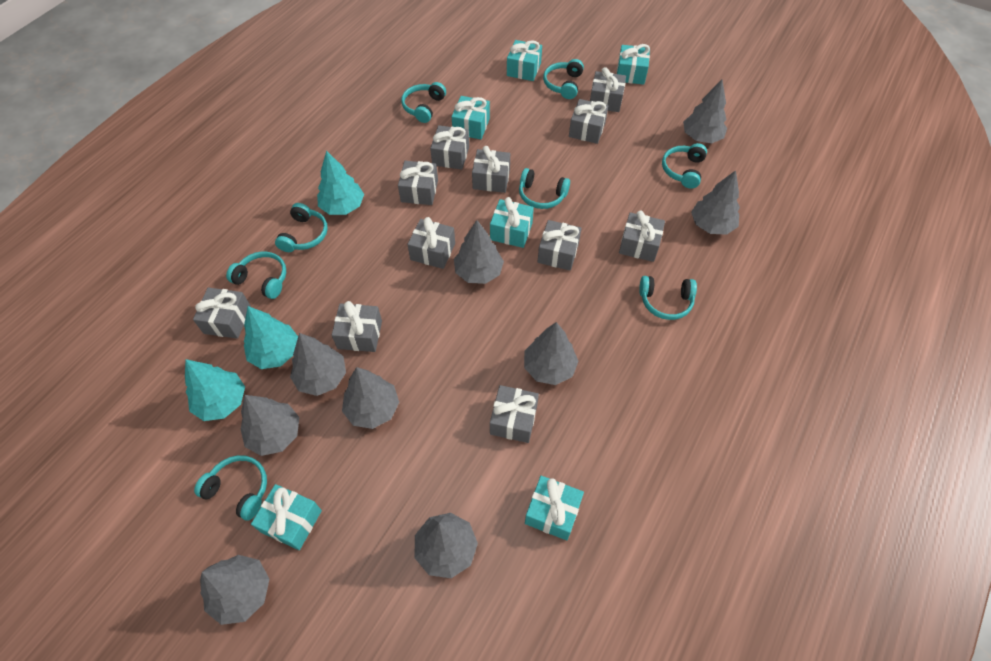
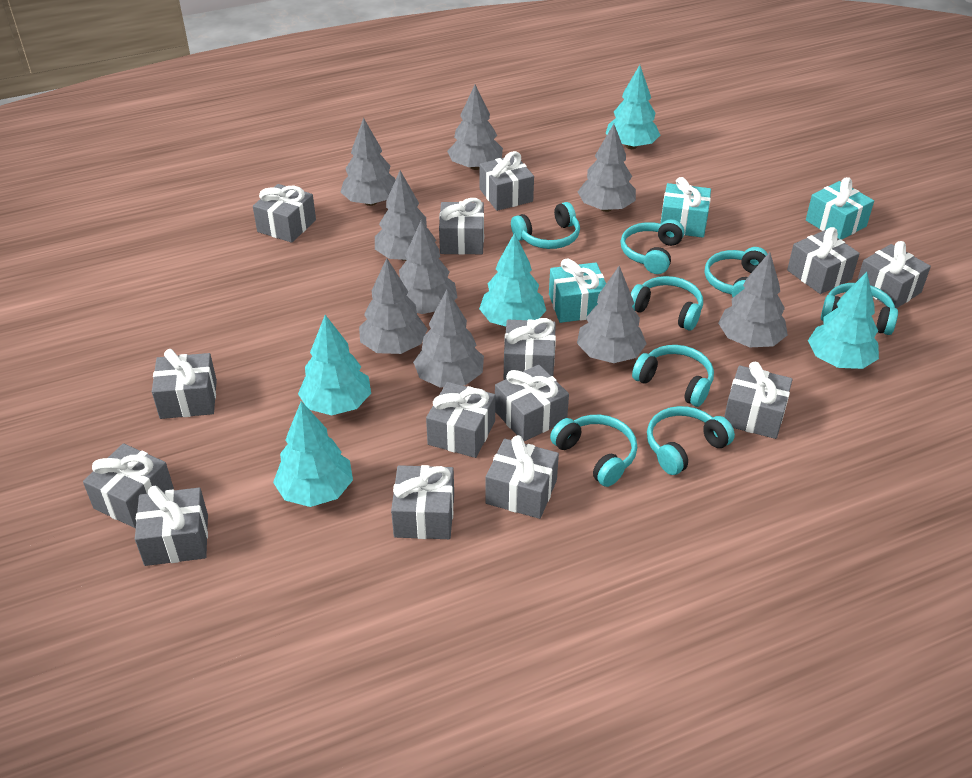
grey gift: 11 -> 14
turquoise gift: 6 -> 3
turquoise tree: 3 -> 5

